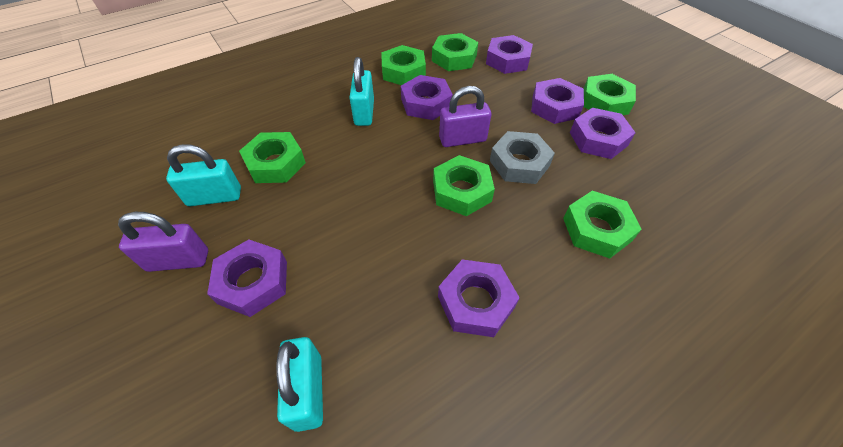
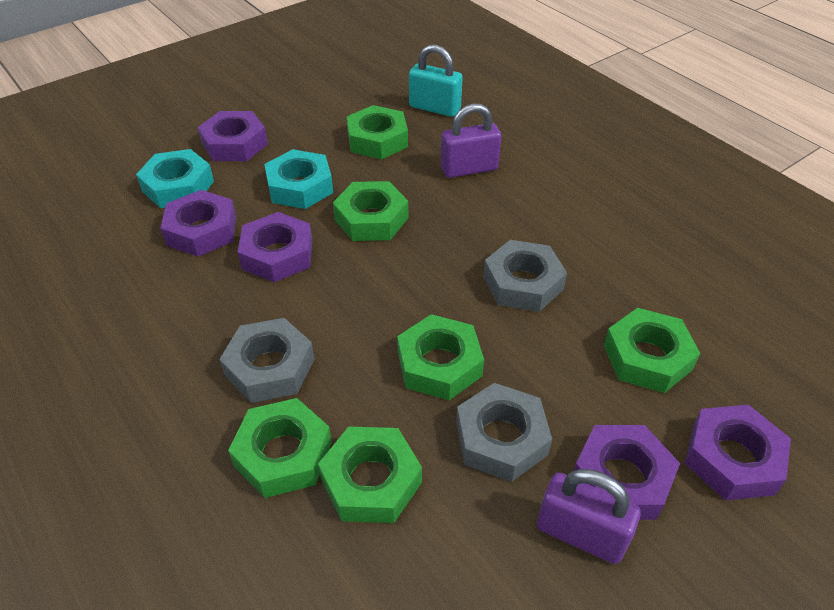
grey nut: 1 -> 3
purple nut: 6 -> 5
turquoise nut: 0 -> 2
turquoise padlock: 3 -> 1

